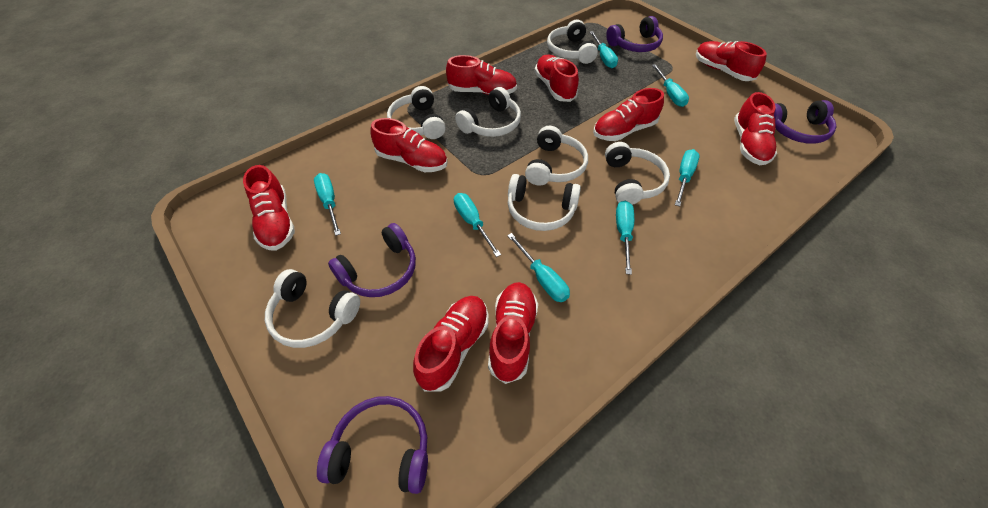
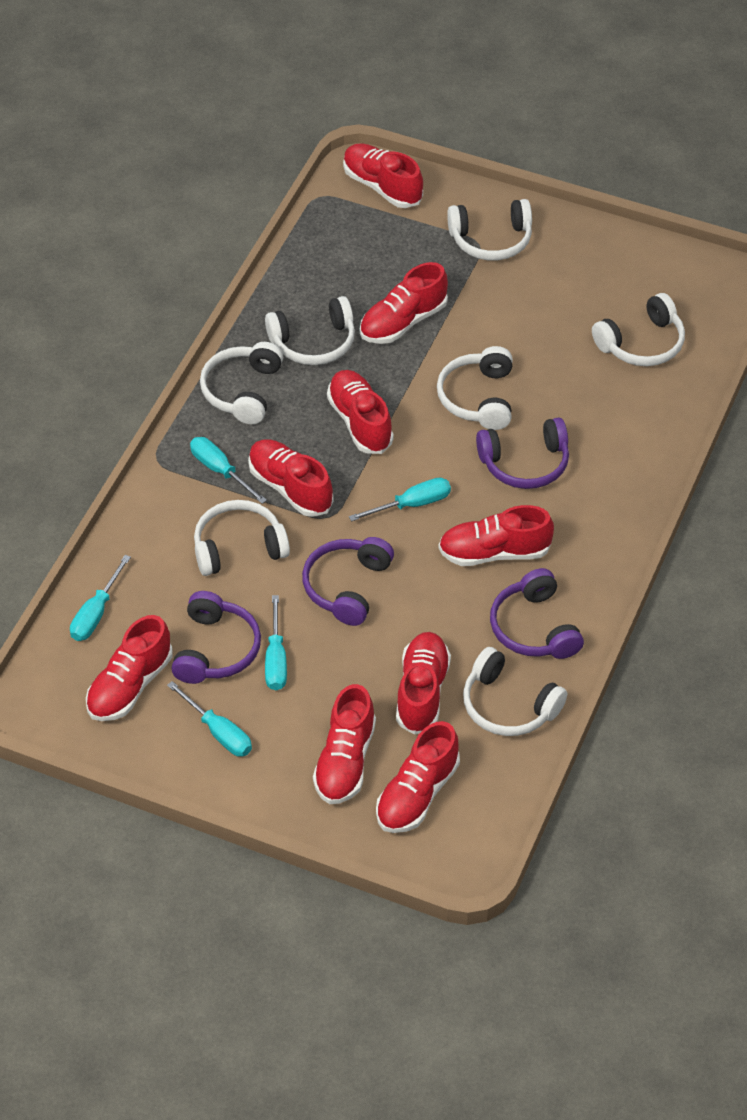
turquoise screwdriver: 7 -> 5

